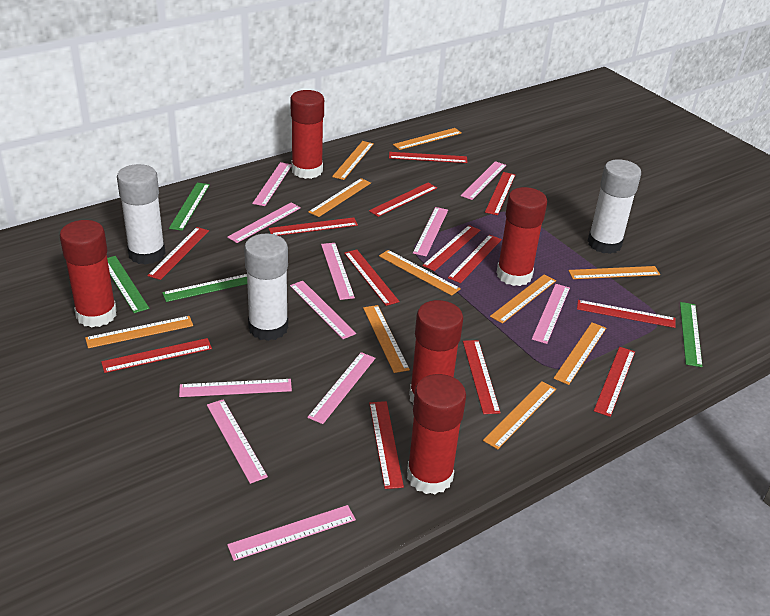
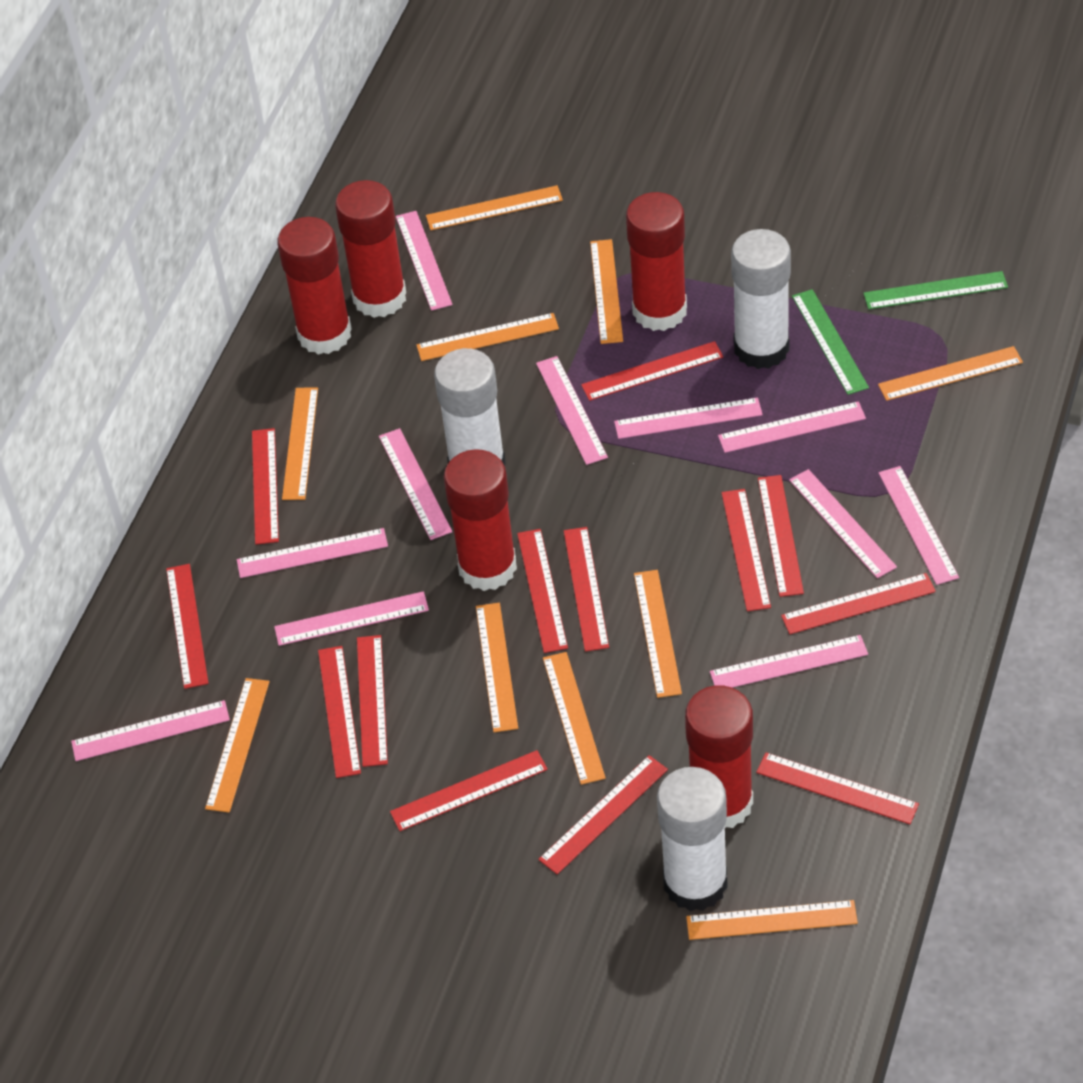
green ruler: 4 -> 2

